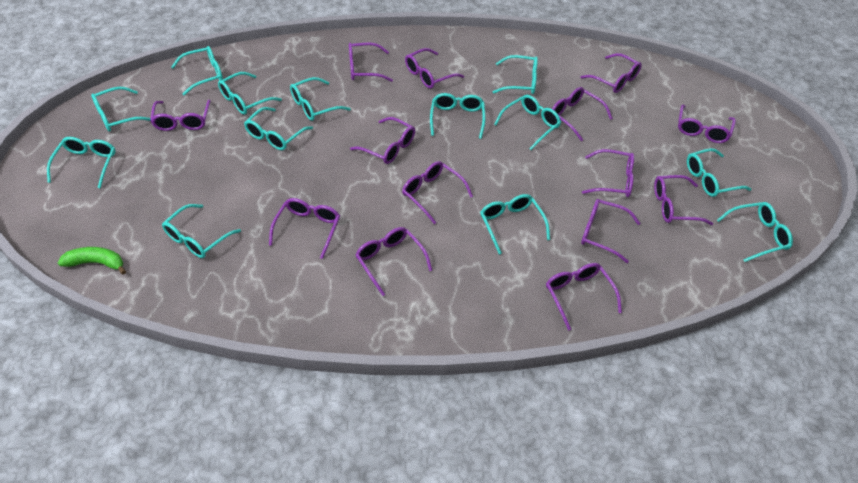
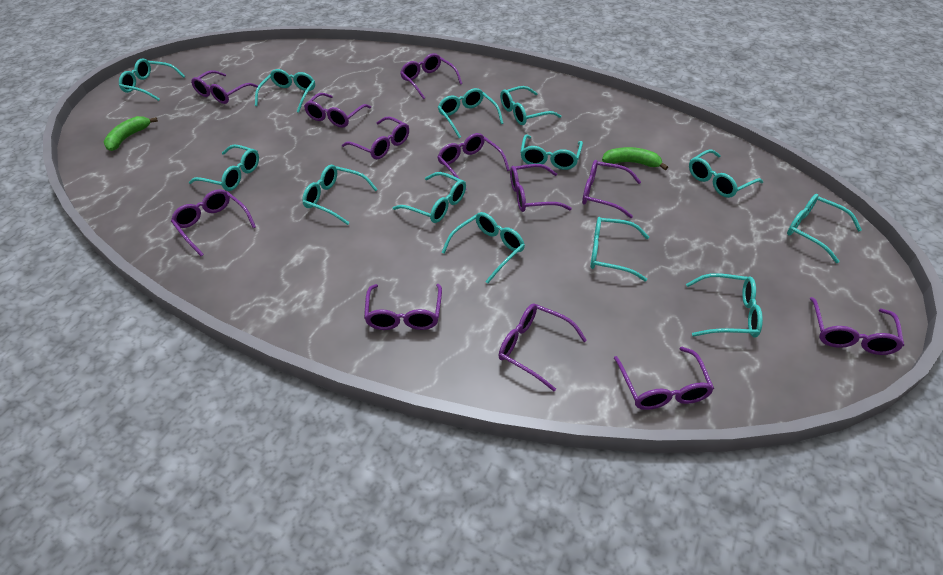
green banana: 1 -> 2
purple glasses: 14 -> 12

